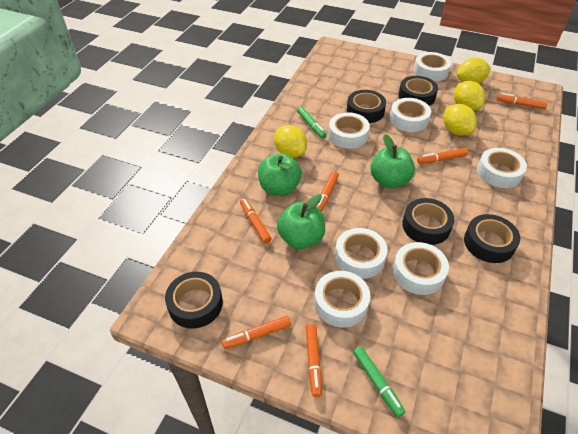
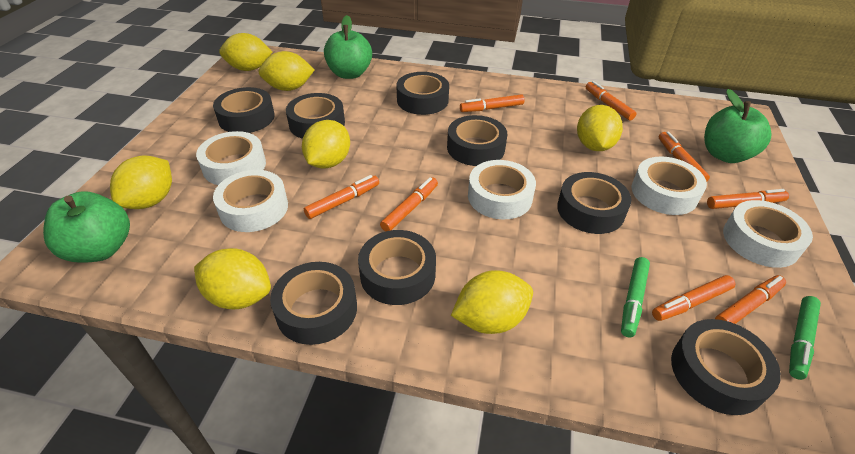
black tape: 5 -> 8
orange marker: 6 -> 8
white tape: 7 -> 5
yellow lemon: 4 -> 7

